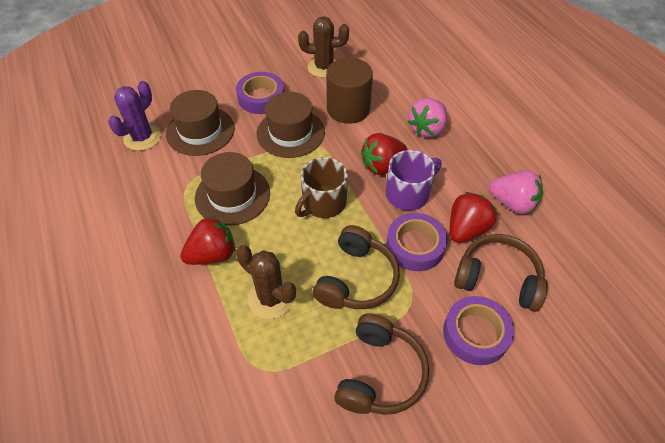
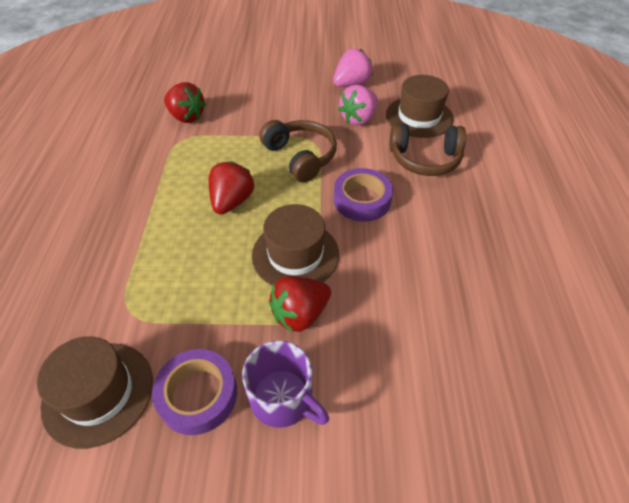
brown cactus: 2 -> 0
brown cylinder: 1 -> 0
brown headphones: 3 -> 2
brown mug: 1 -> 0
purple cactus: 1 -> 0
purple tape: 3 -> 2

